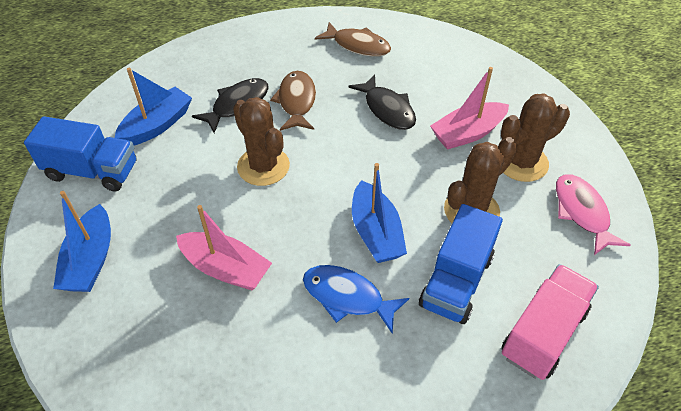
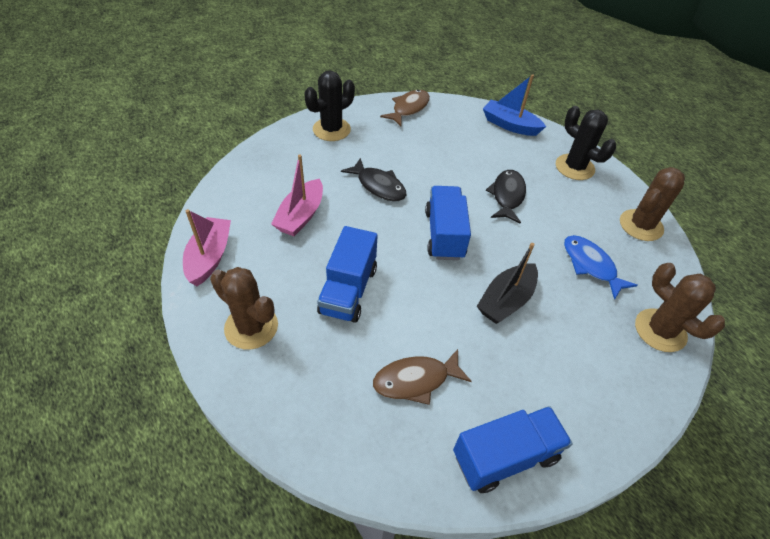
black boat: 0 -> 1
black cactus: 0 -> 2
blue boat: 3 -> 1
blue truck: 2 -> 3
pink fish: 1 -> 0
pink truck: 1 -> 0

